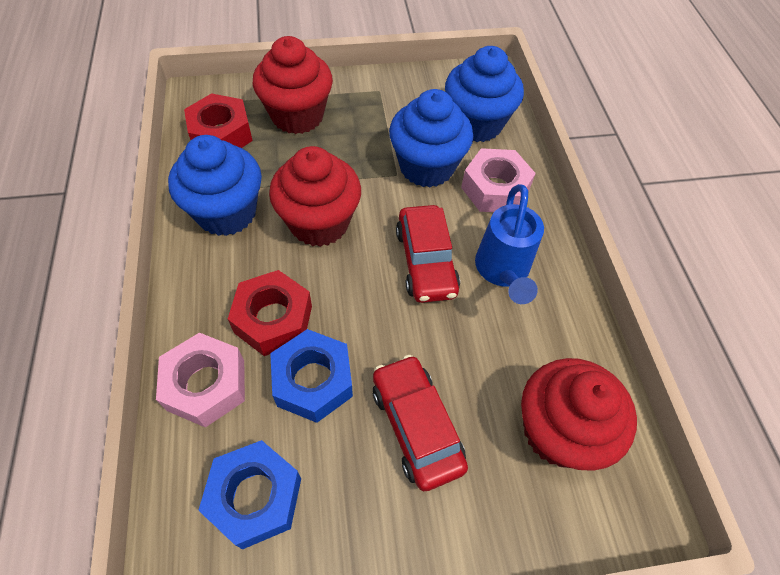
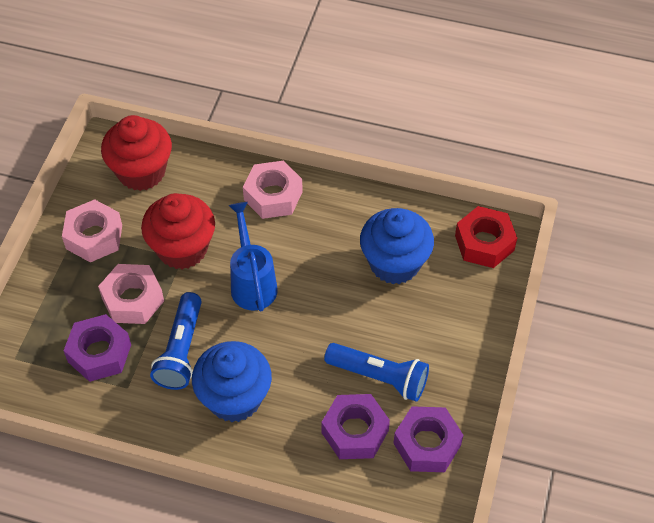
blue cupcake: 3 -> 2
blue flashlight: 0 -> 2
blue nut: 2 -> 0
pink nut: 2 -> 3
purple nut: 0 -> 3
red car: 2 -> 0
red cupcake: 3 -> 2
red nut: 2 -> 1

